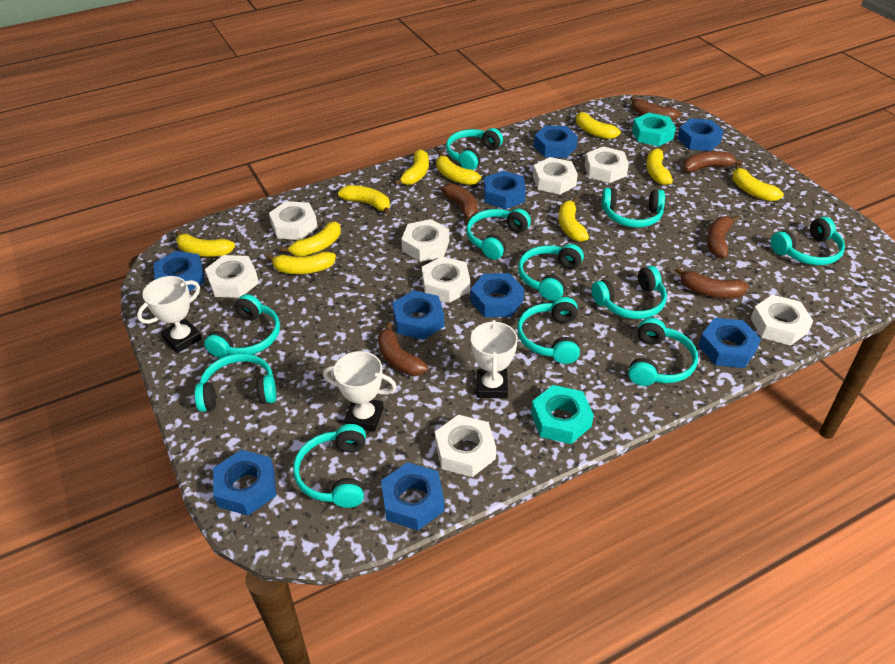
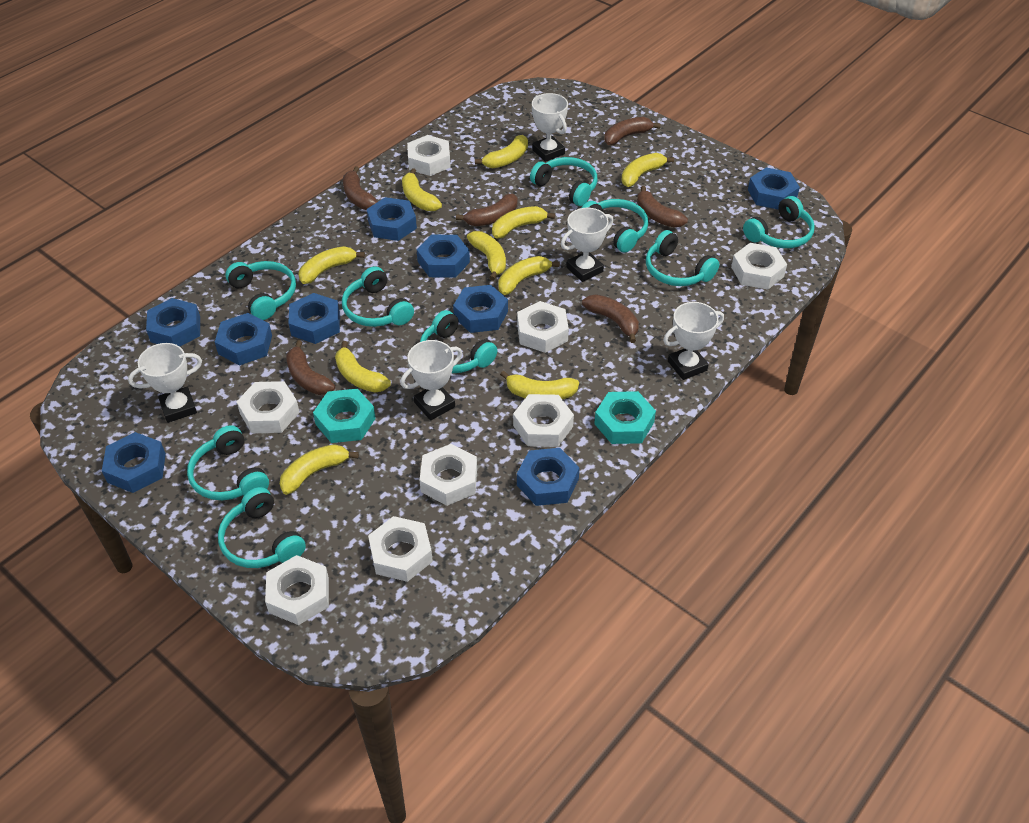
turquoise headphones: 11 -> 9
white trophy: 3 -> 5

